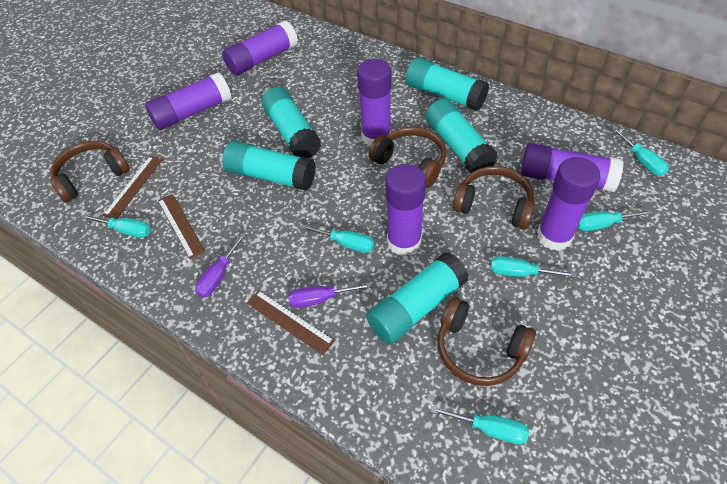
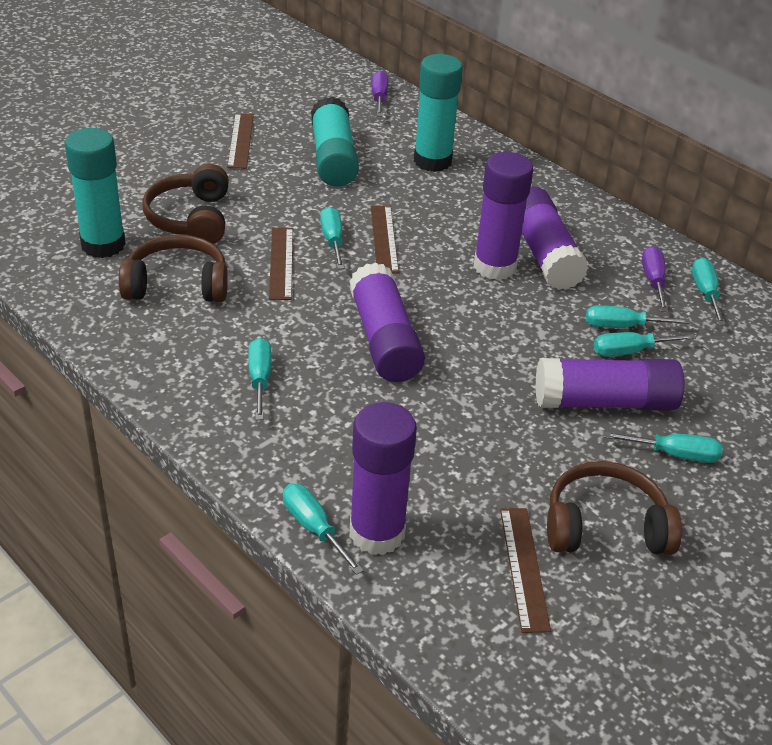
brown headphones: 4 -> 3
brown ruler: 3 -> 4
purple glue stick: 6 -> 5
turquoise glue stick: 5 -> 3
turquoise screwdriver: 6 -> 7

